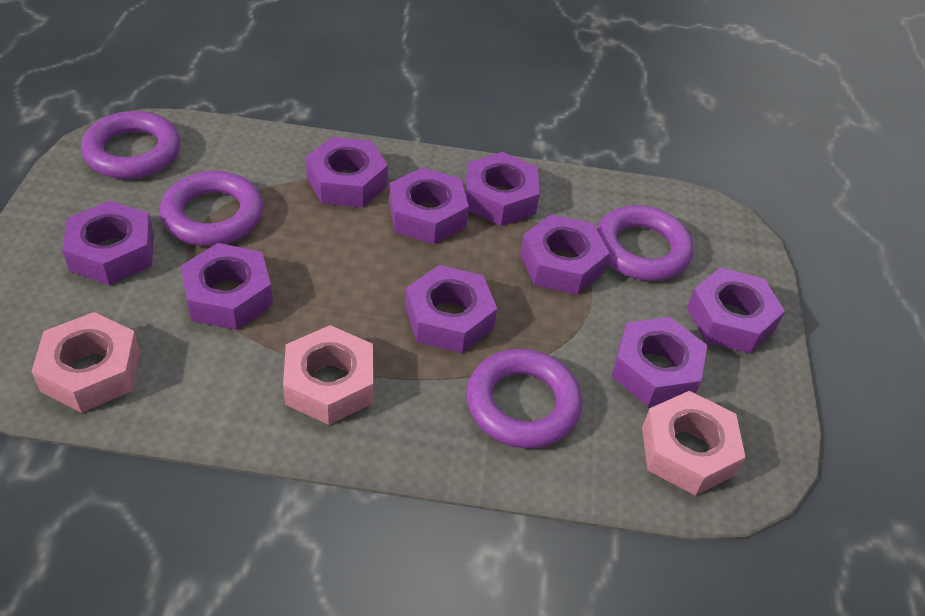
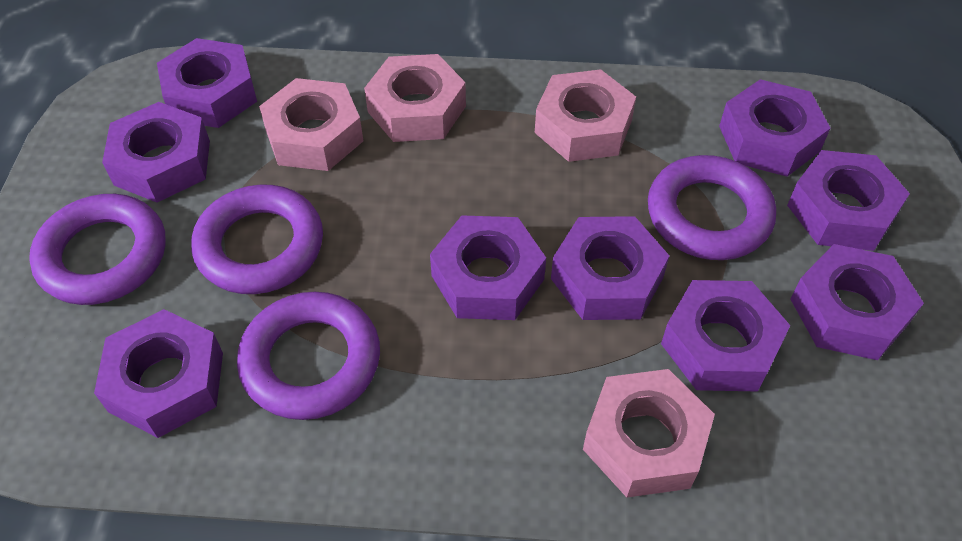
pink nut: 3 -> 4

